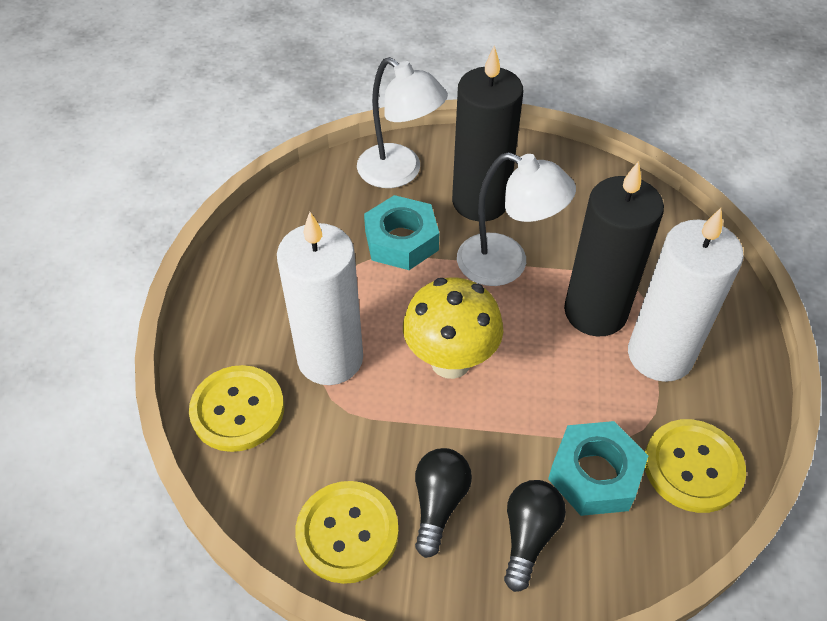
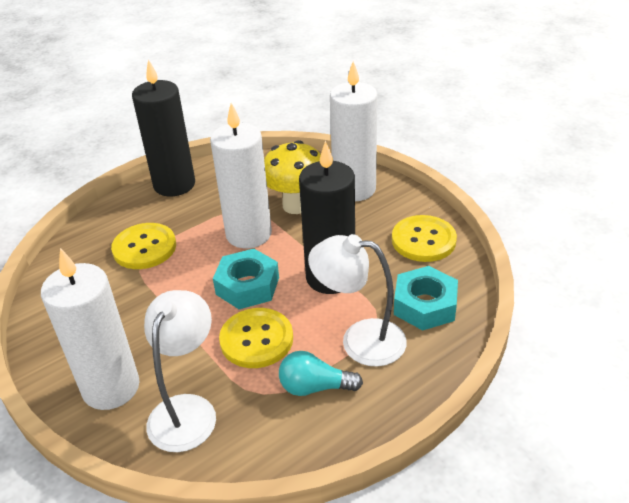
black light bulb: 2 -> 0
turquoise light bulb: 0 -> 1
white candle: 2 -> 3

